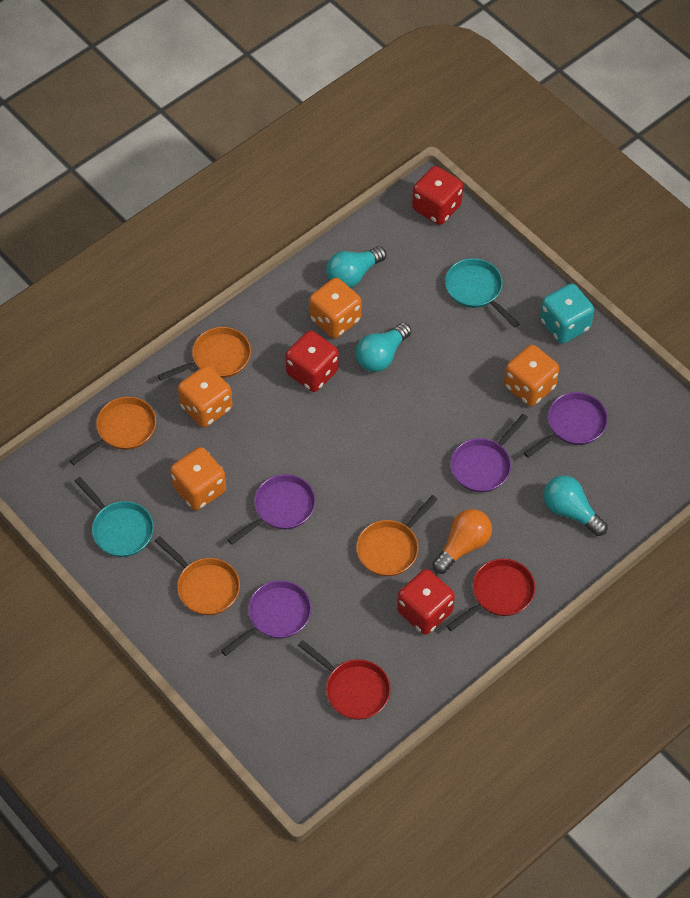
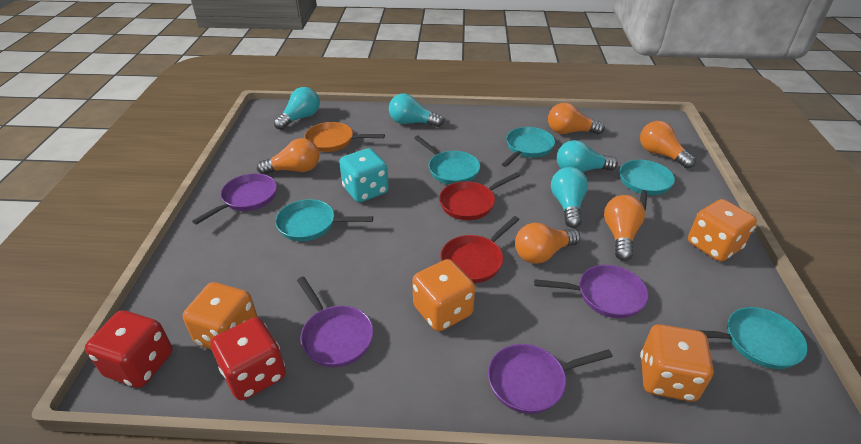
orange light bulb: 1 -> 5
orange pan: 4 -> 1
red dice: 3 -> 2
turquoise light bulb: 3 -> 4
turquoise pan: 2 -> 5

